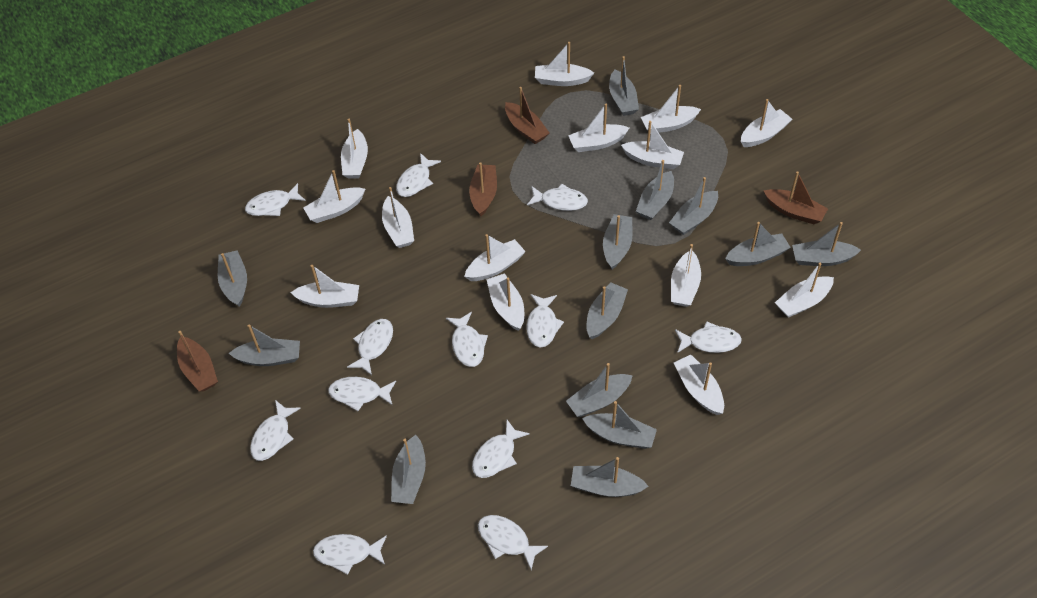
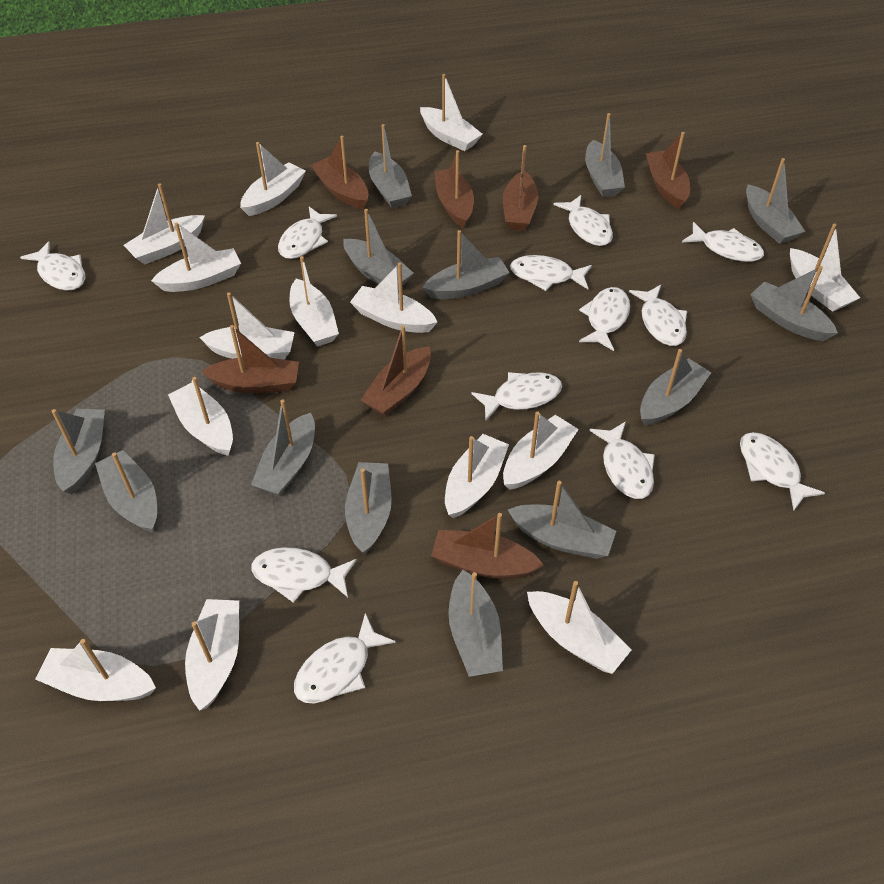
brown boat: 4 -> 7

